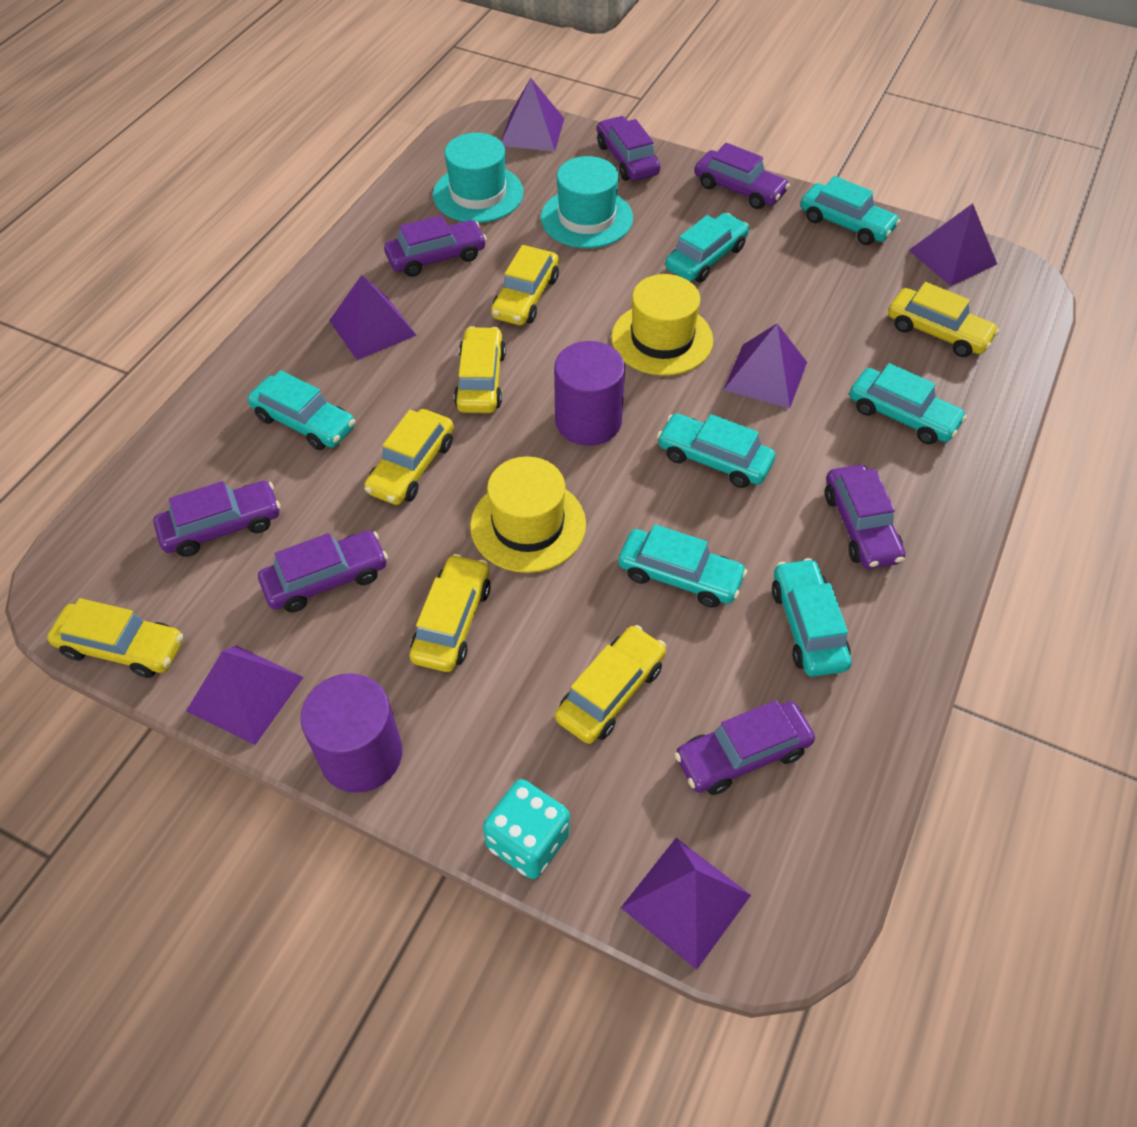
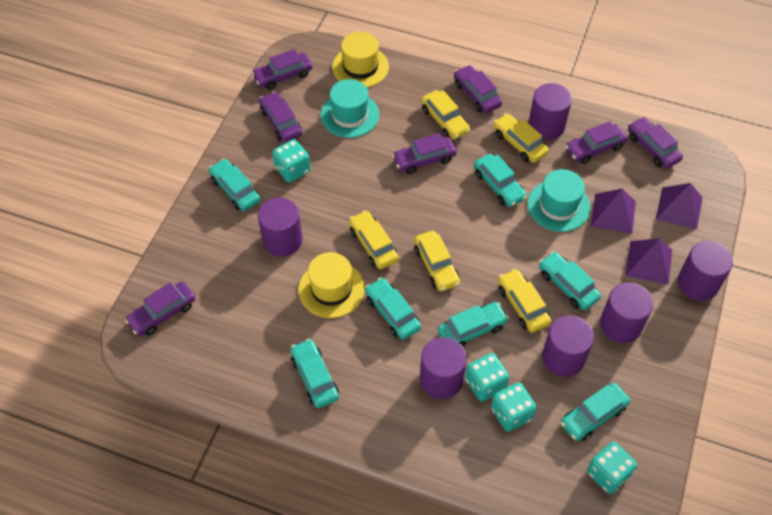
purple cylinder: 2 -> 6
purple pyramid: 6 -> 3
turquoise dice: 1 -> 4
yellow car: 7 -> 5

